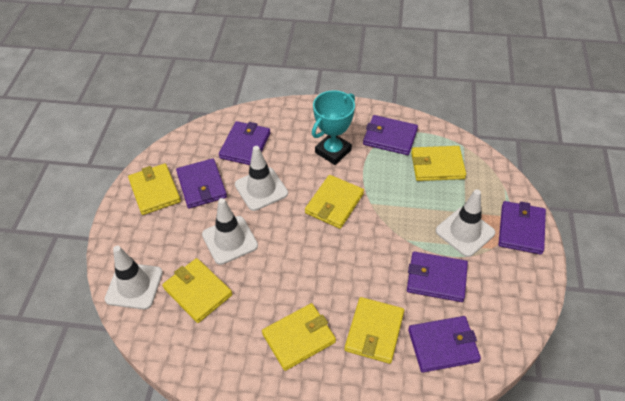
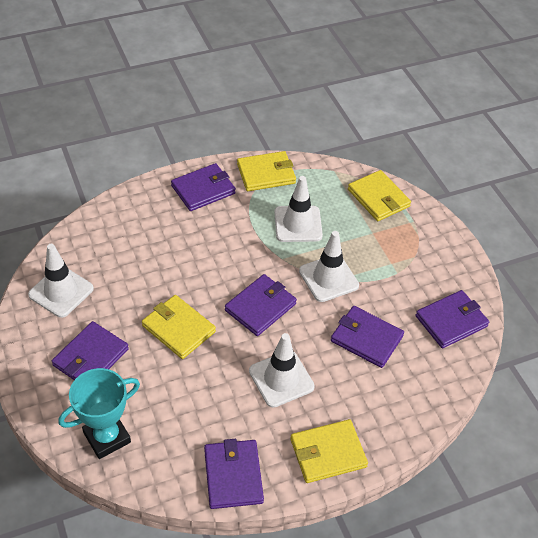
yellow wallet: 6 -> 4

